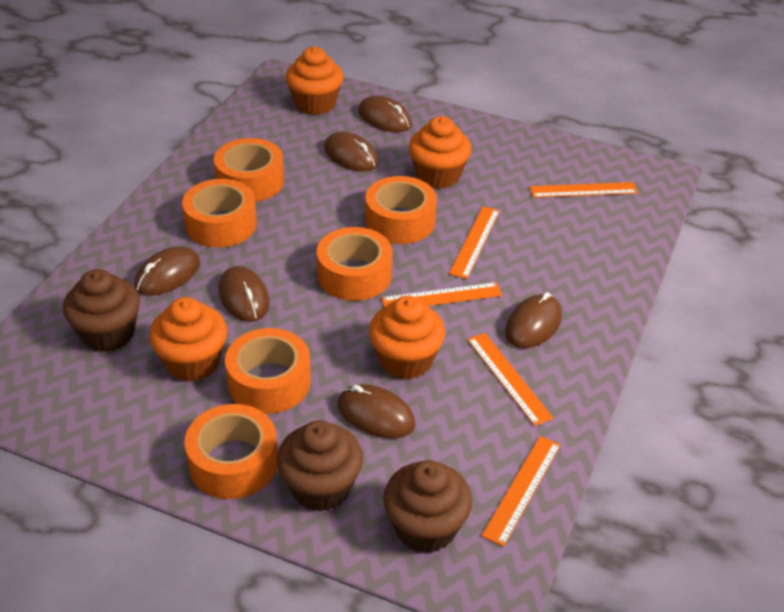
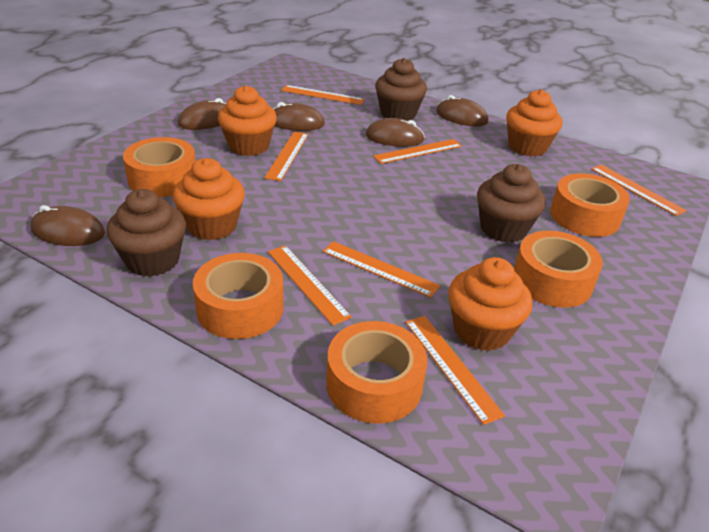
brown mouse: 6 -> 5
orange ruler: 5 -> 7
orange tape: 6 -> 5

